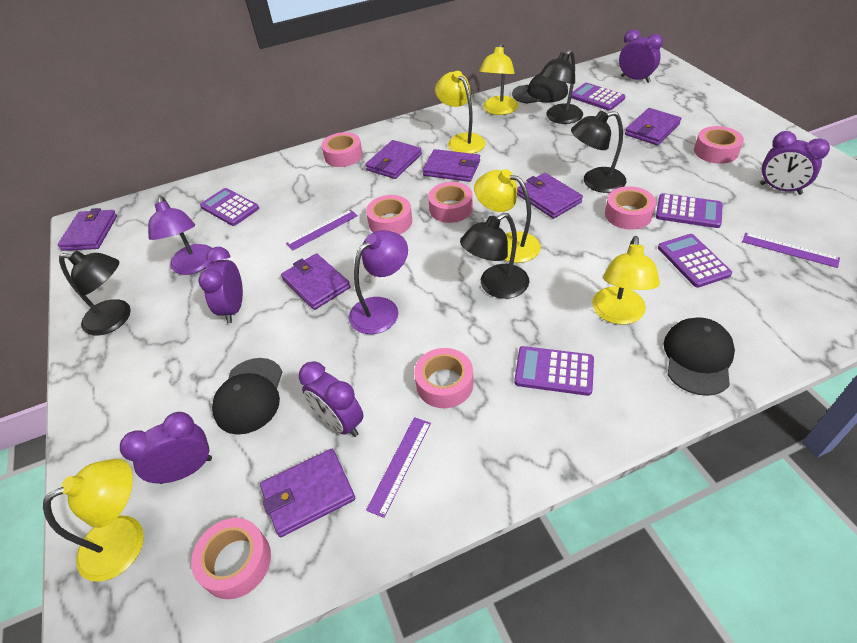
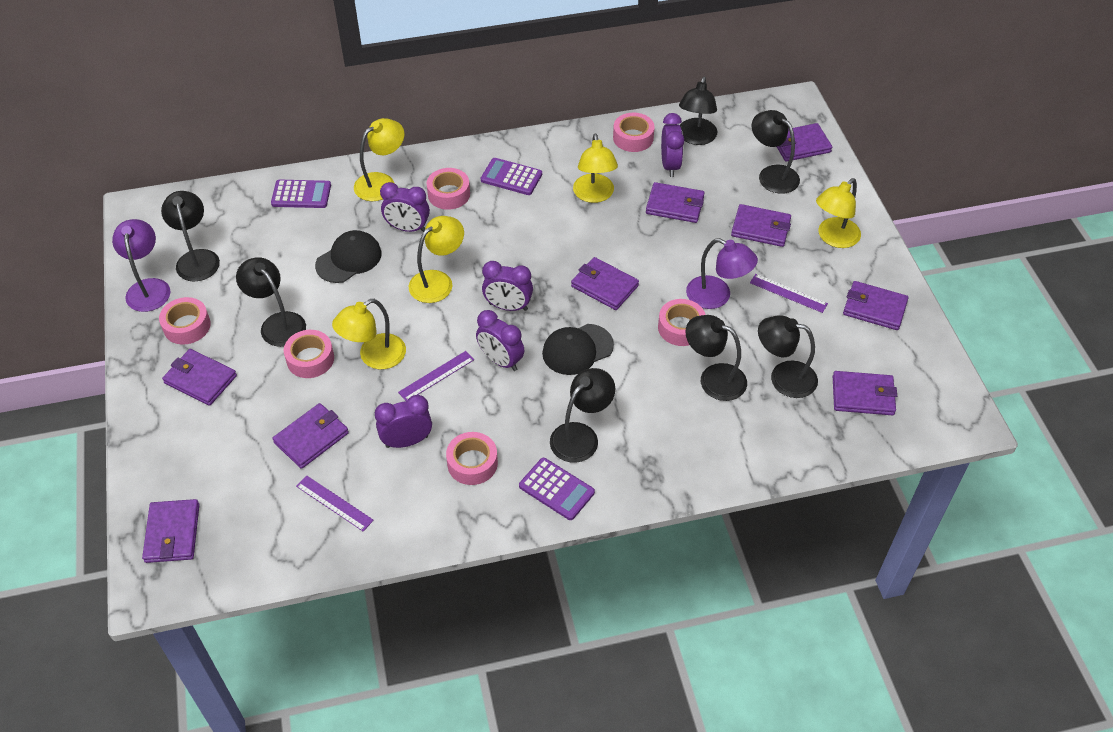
black cap: 3 -> 2
black lamp: 4 -> 7
pink tape: 7 -> 6
purple calculator: 5 -> 3
purple wallet: 7 -> 9

